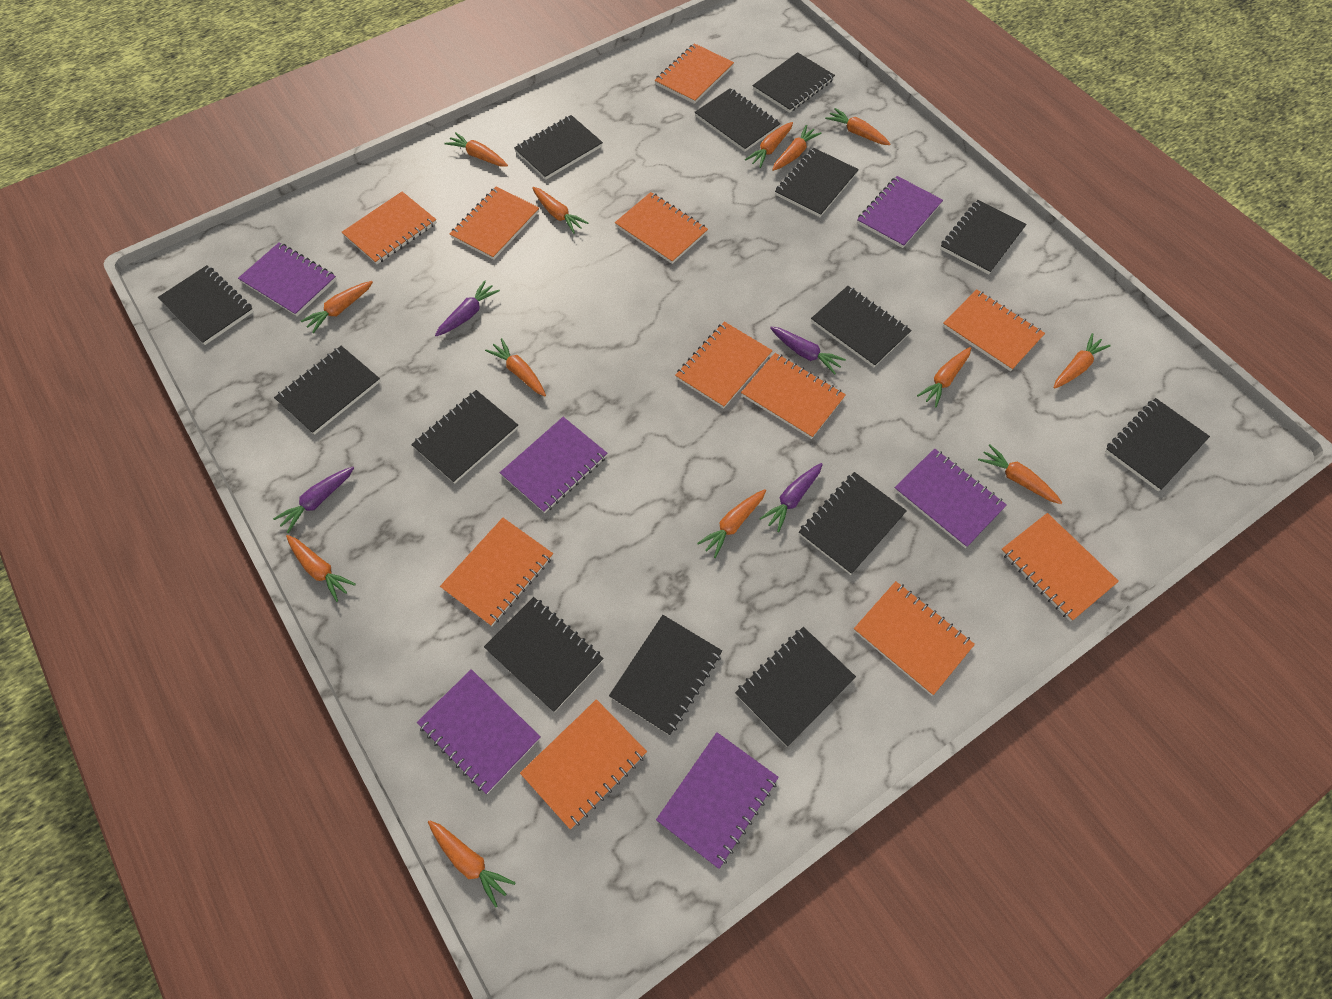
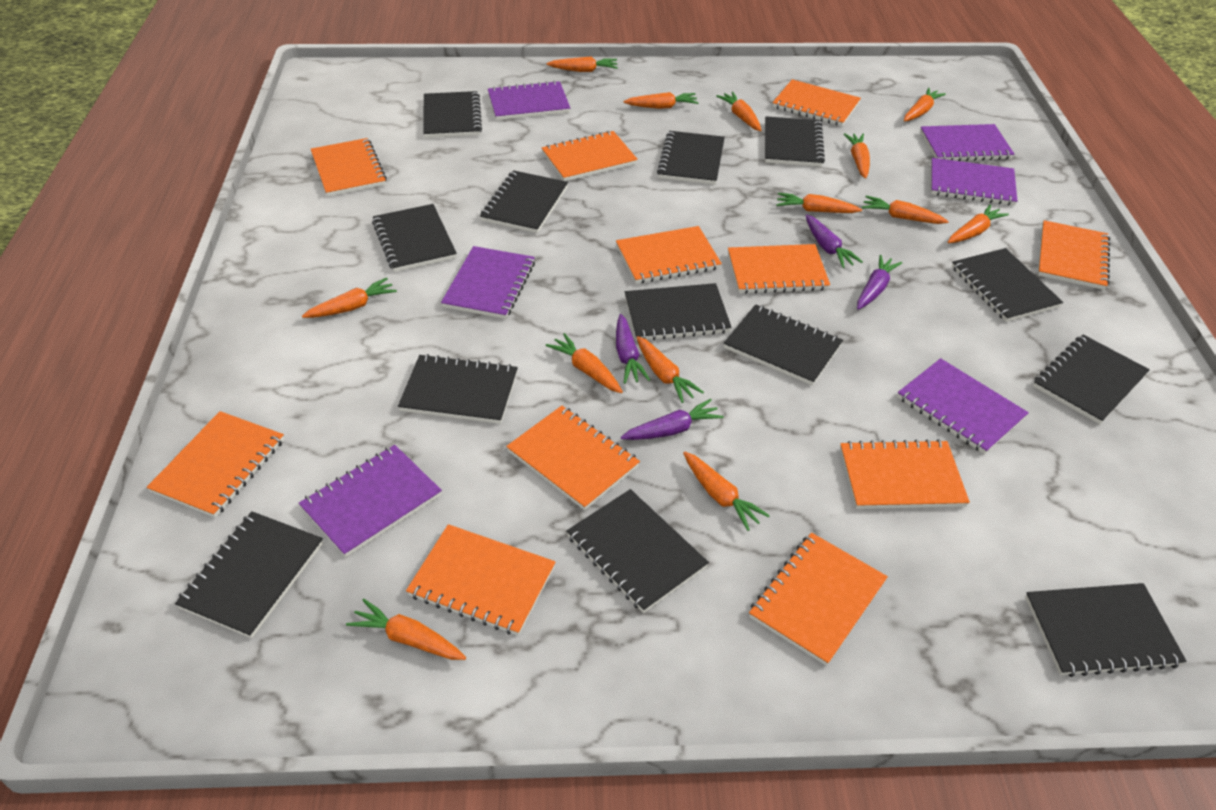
black notebook: 14 -> 13

